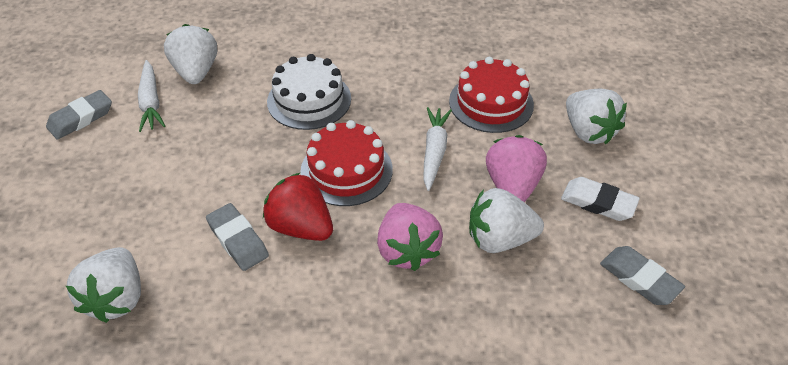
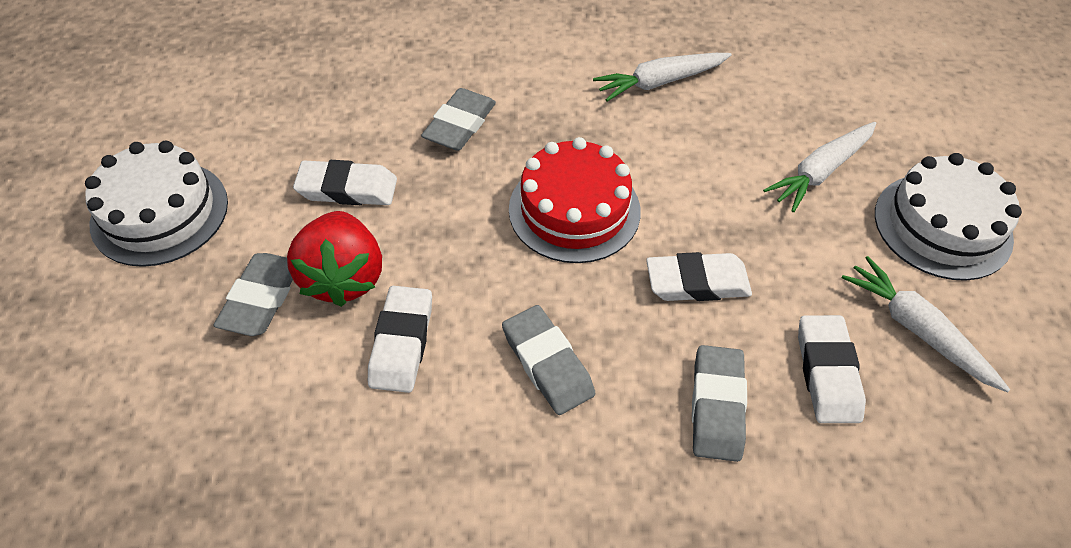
grey eraser: 3 -> 4
pink strawberry: 2 -> 0
red cake: 2 -> 1
white cake: 1 -> 2
white carrot: 2 -> 3
white eraser: 1 -> 4
white strawberry: 4 -> 0

